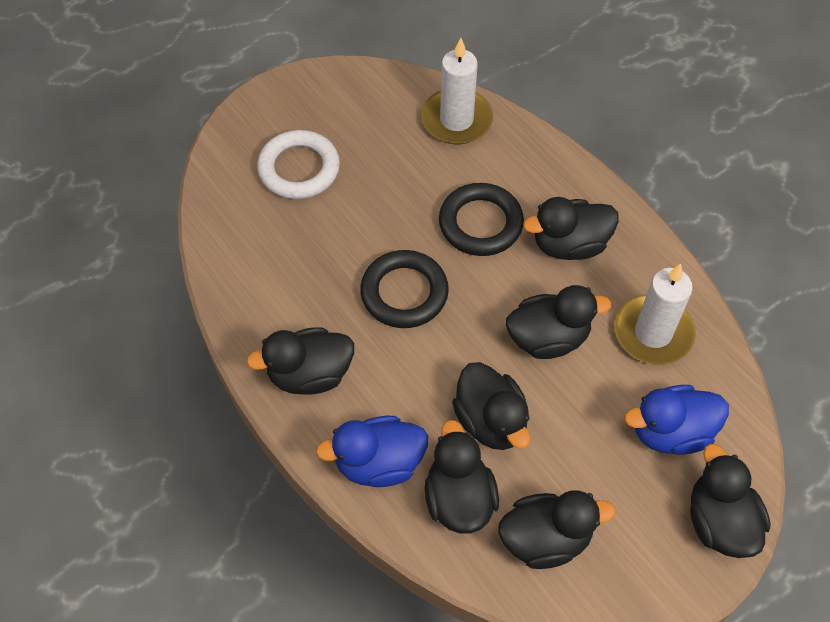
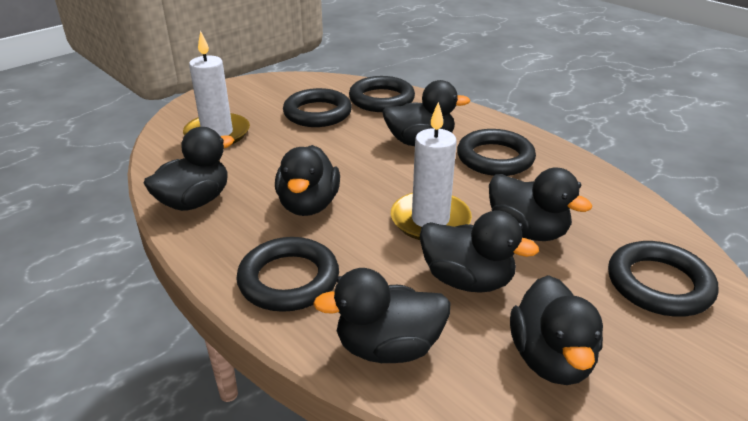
black ring: 2 -> 5
blue duck: 2 -> 0
white ring: 1 -> 0

